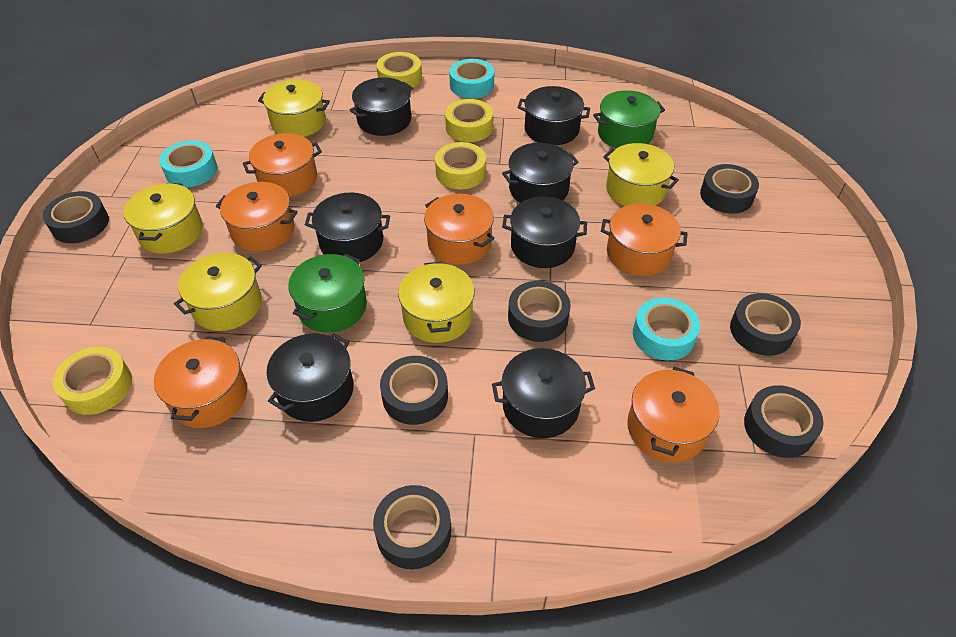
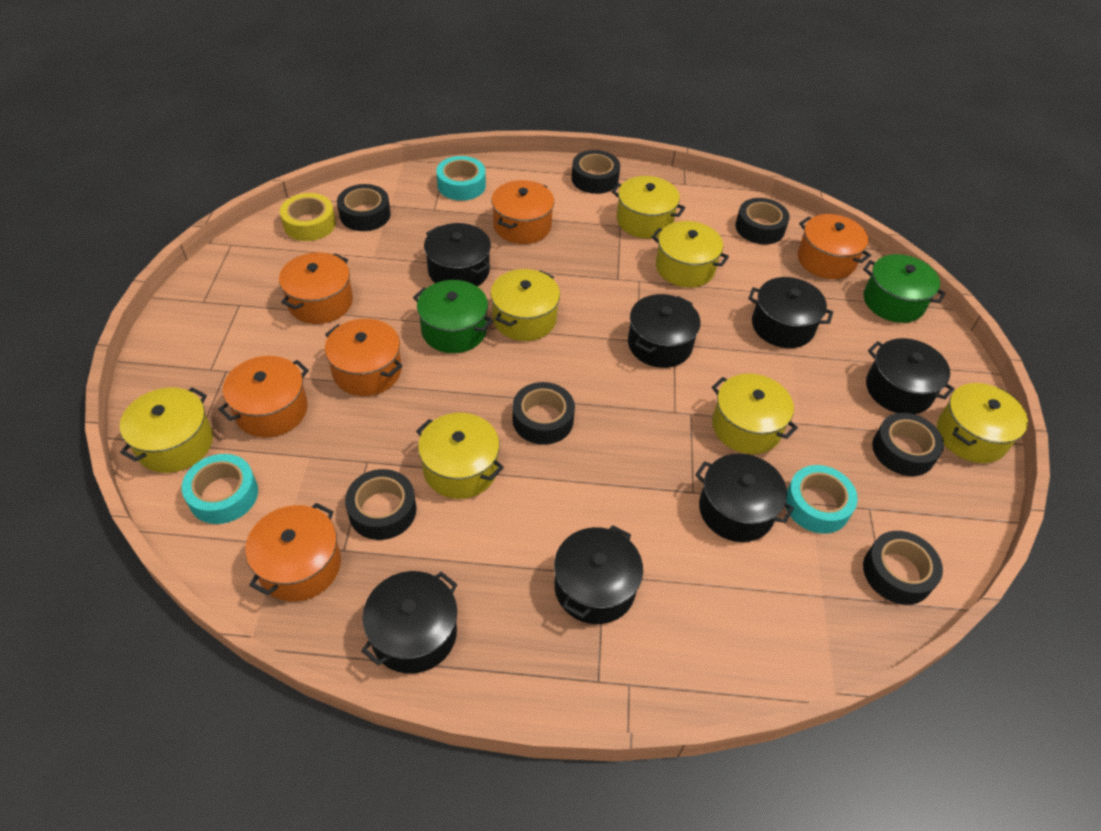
yellow pot: 5 -> 7
yellow tape: 4 -> 1

